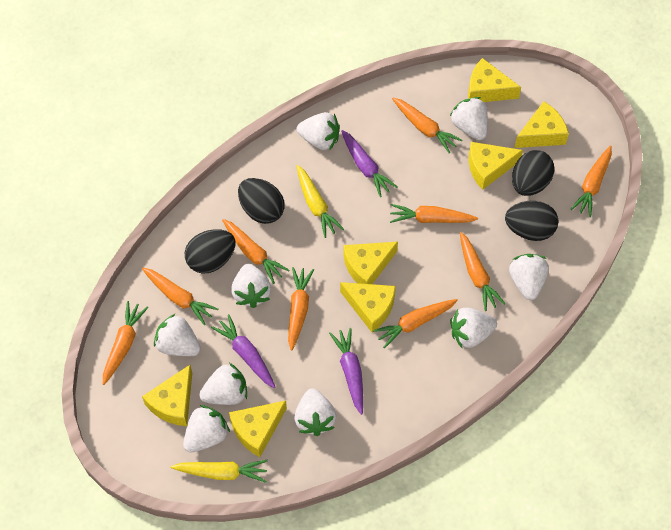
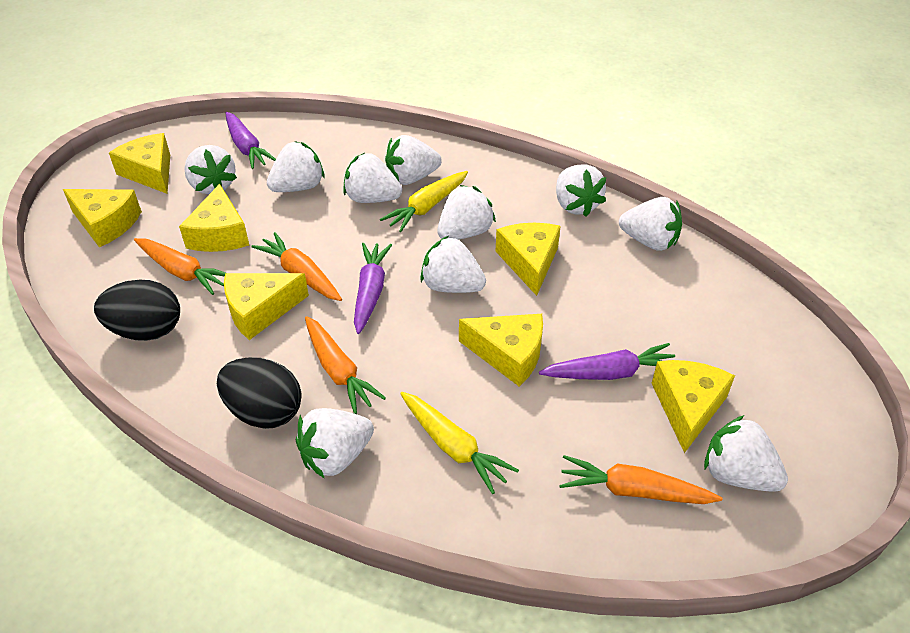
black egg: 4 -> 2
orange carrot: 9 -> 4
white strawberry: 9 -> 10

